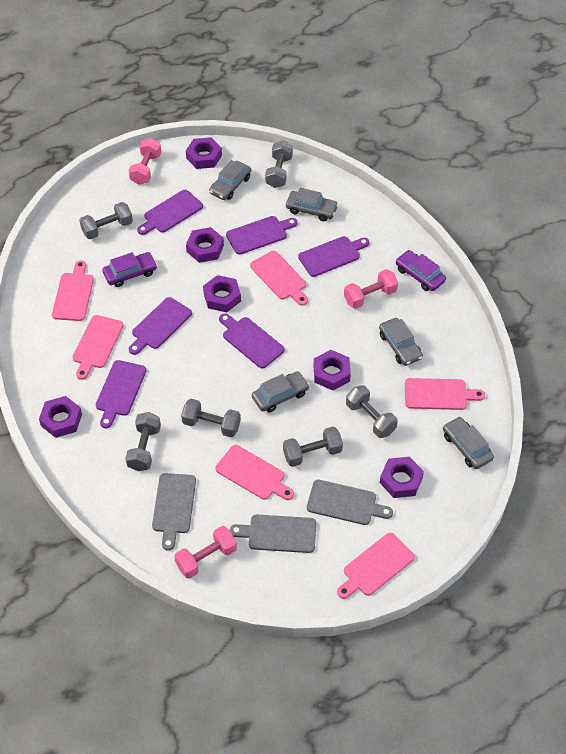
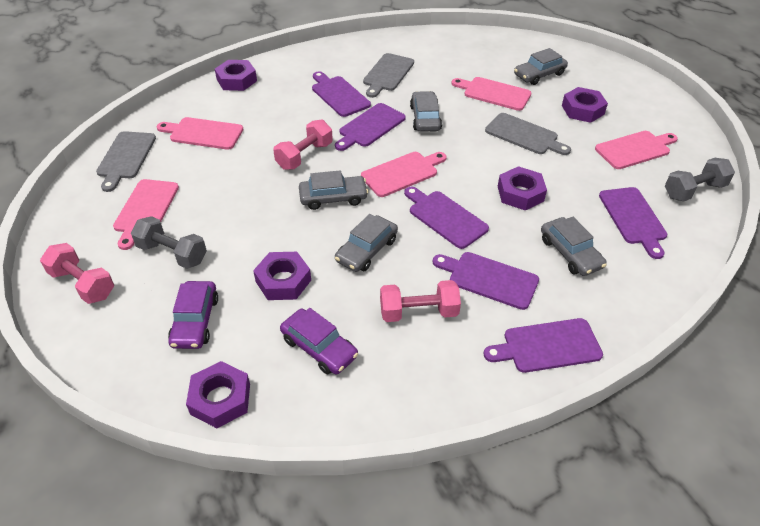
grey dumbbell: 6 -> 2
pink cutting board: 6 -> 5
purple nut: 6 -> 5

